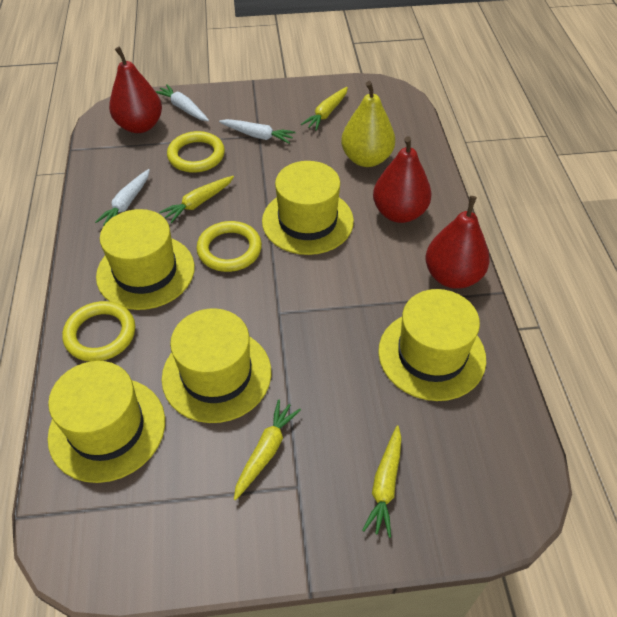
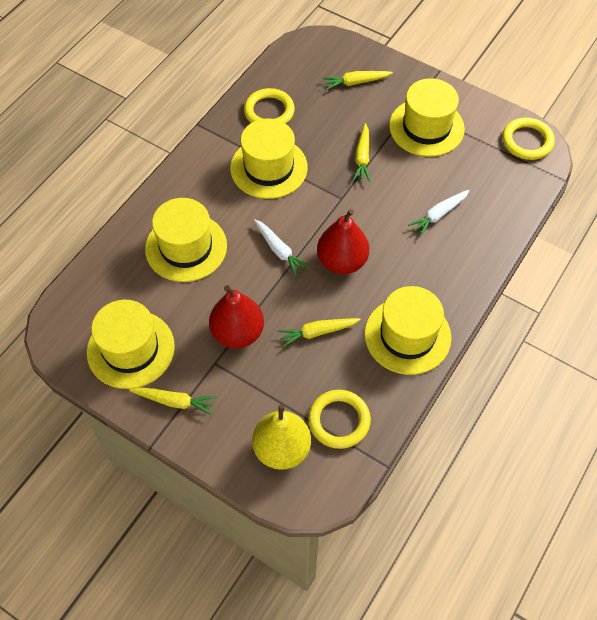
red pear: 3 -> 2
white carrot: 3 -> 2

